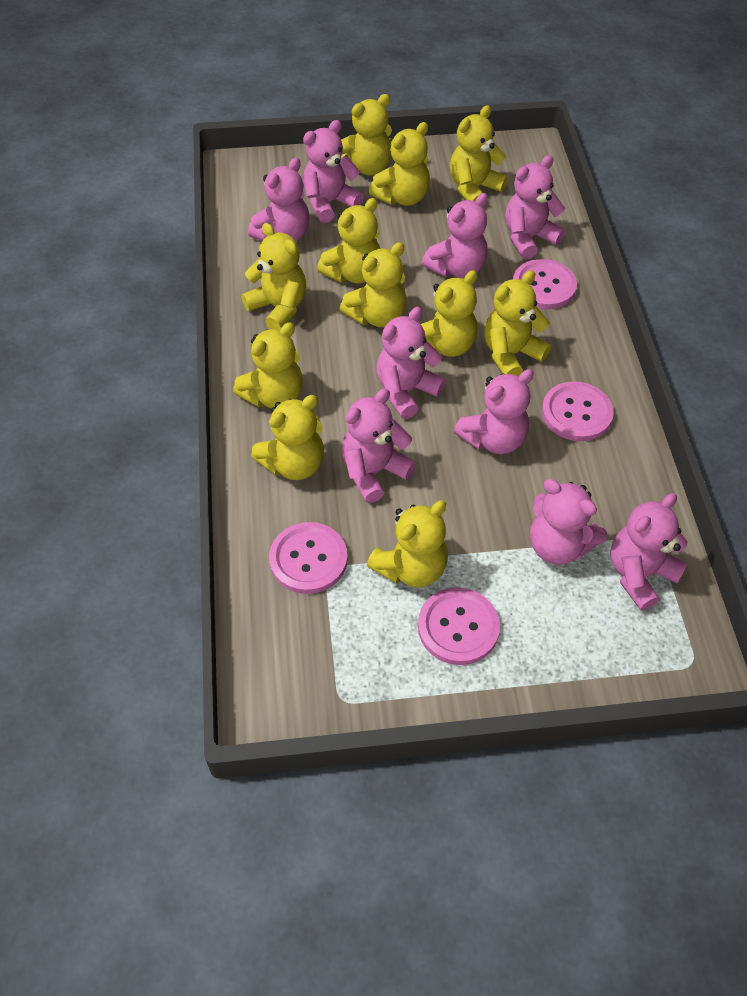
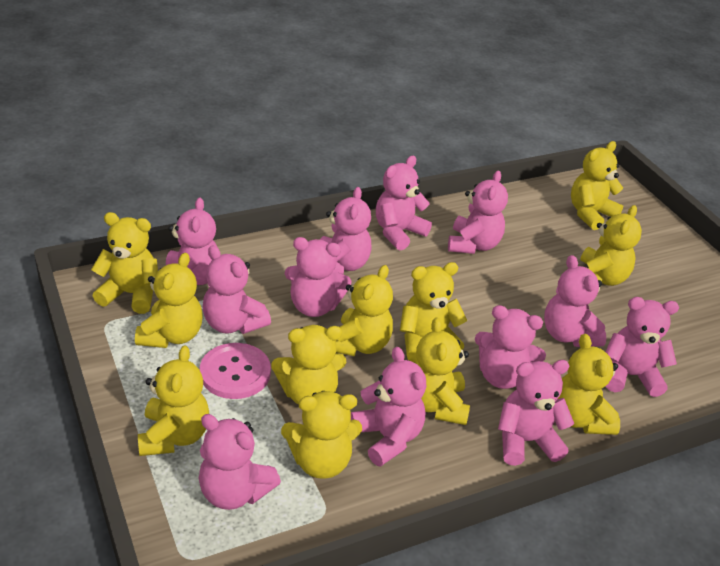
pink button: 4 -> 1
pink teddy bear: 9 -> 12

